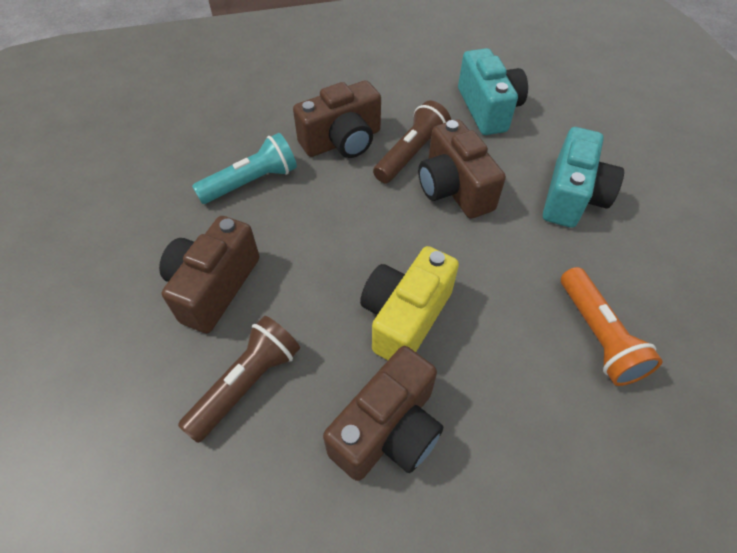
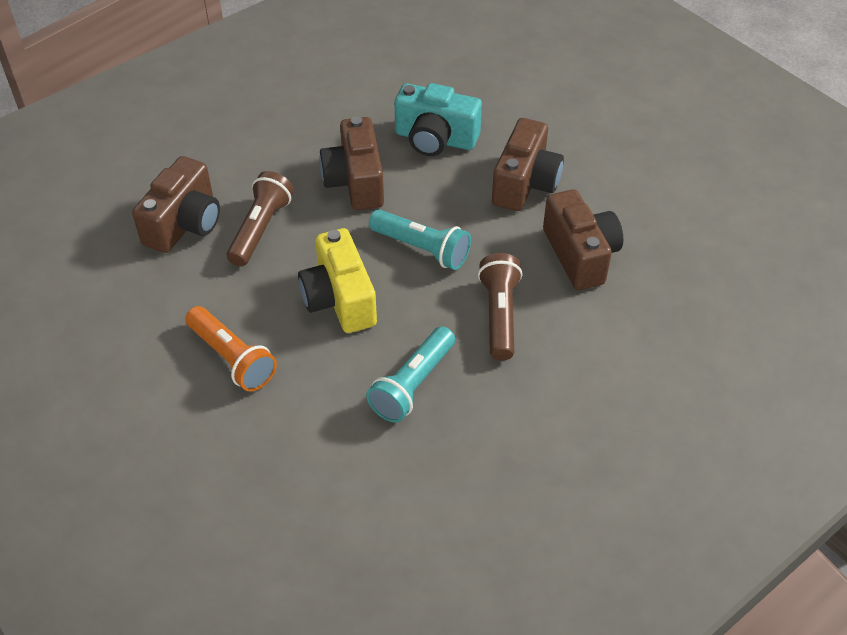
turquoise camera: 2 -> 1
turquoise flashlight: 1 -> 2

